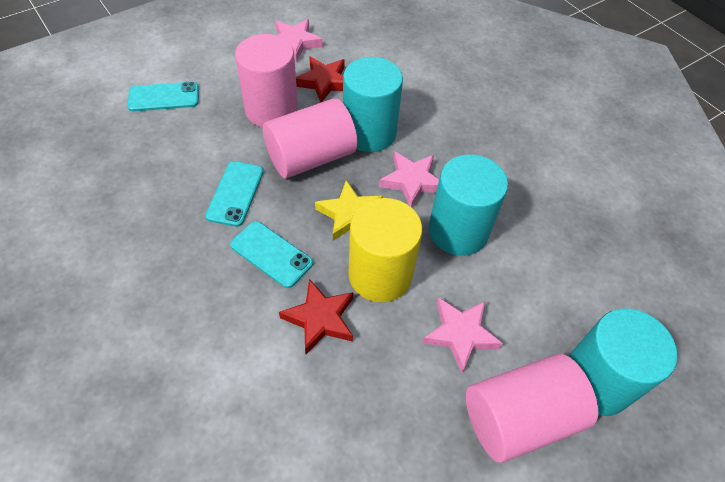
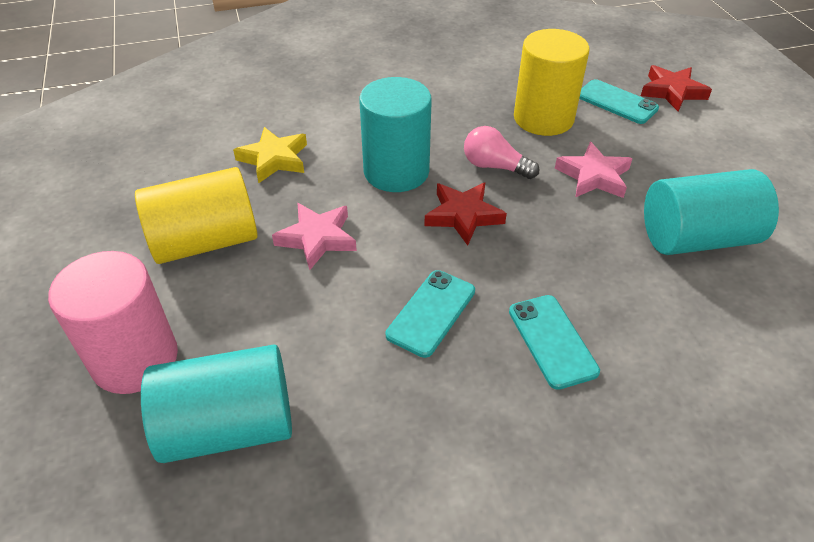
pink cylinder: 3 -> 1
pink light bulb: 0 -> 1
pink star: 3 -> 2
yellow cylinder: 1 -> 2

